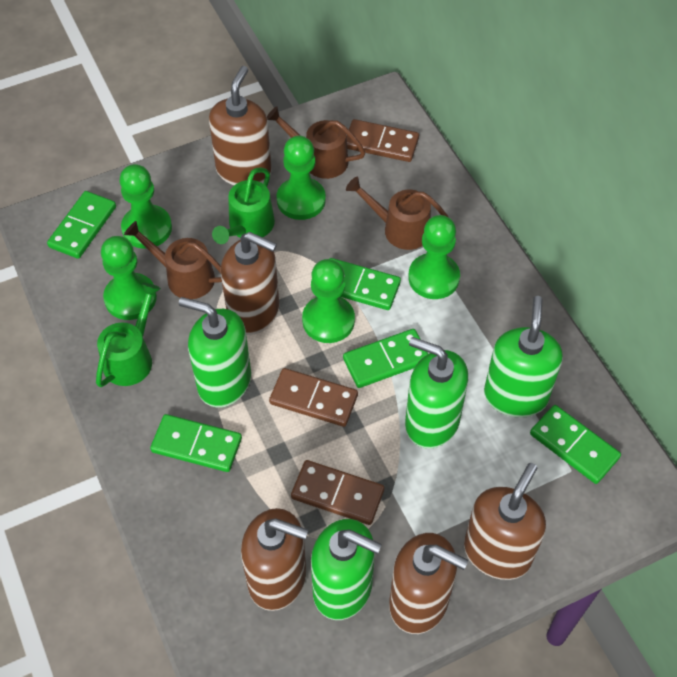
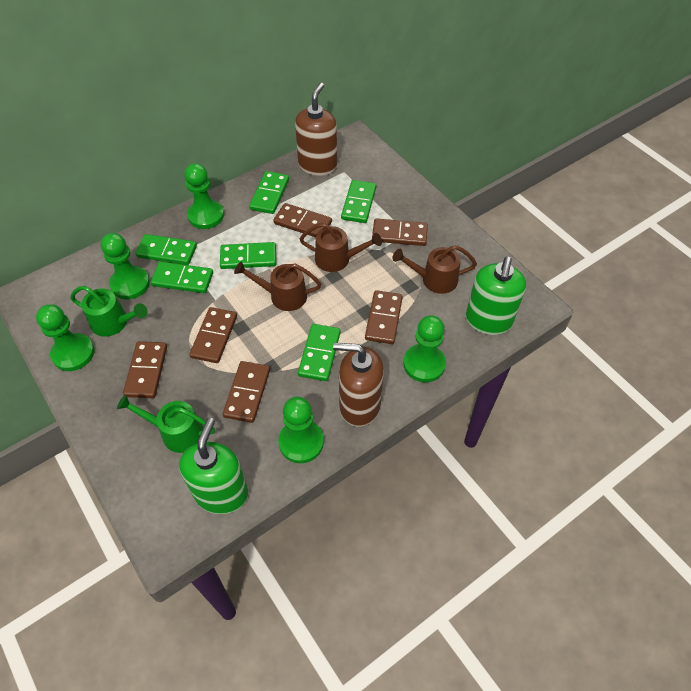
brown domino: 3 -> 6
brown soap dispenser: 5 -> 2
green domino: 5 -> 6
green soap dispenser: 4 -> 2

